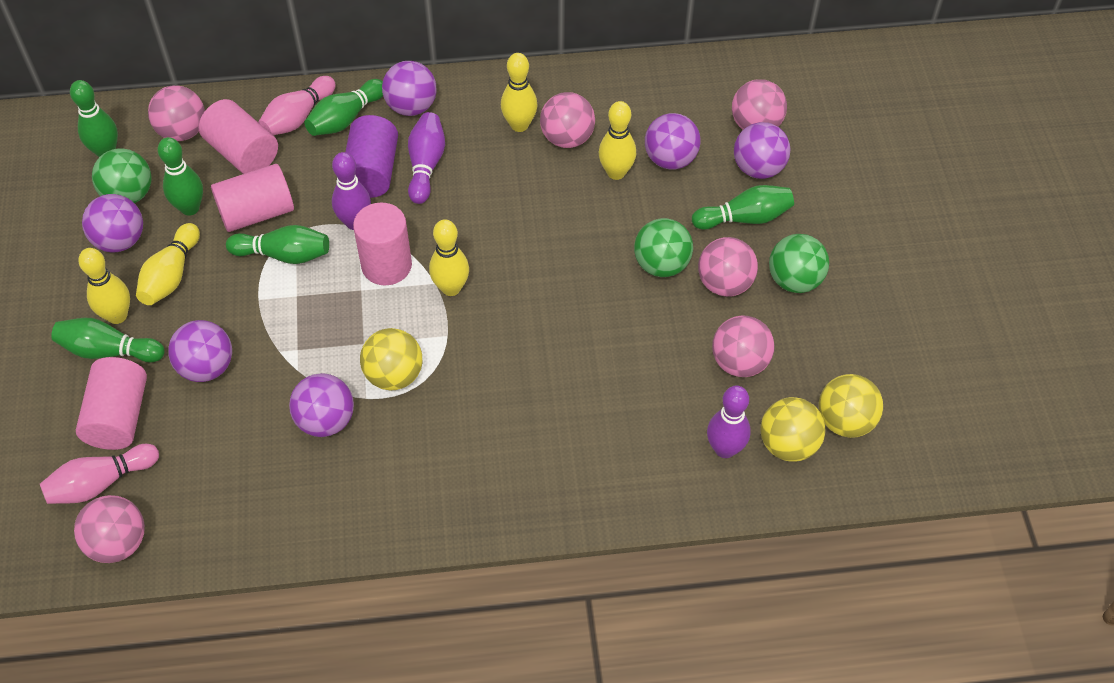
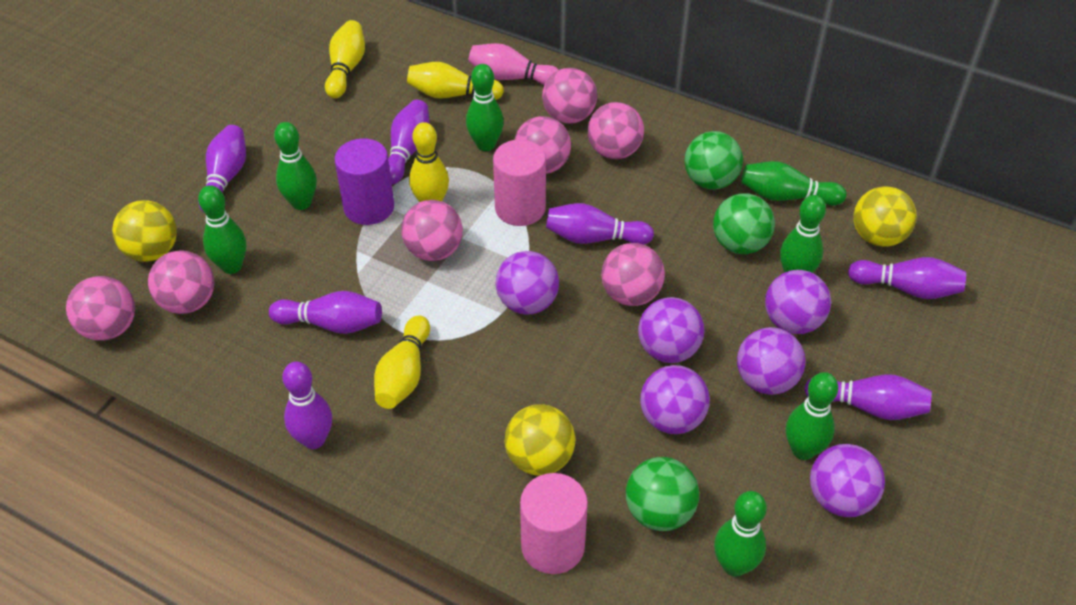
green bowling pin: 6 -> 7
pink ball: 6 -> 7
pink bowling pin: 2 -> 1
pink cylinder: 4 -> 2
purple bowling pin: 3 -> 7
yellow bowling pin: 5 -> 4

